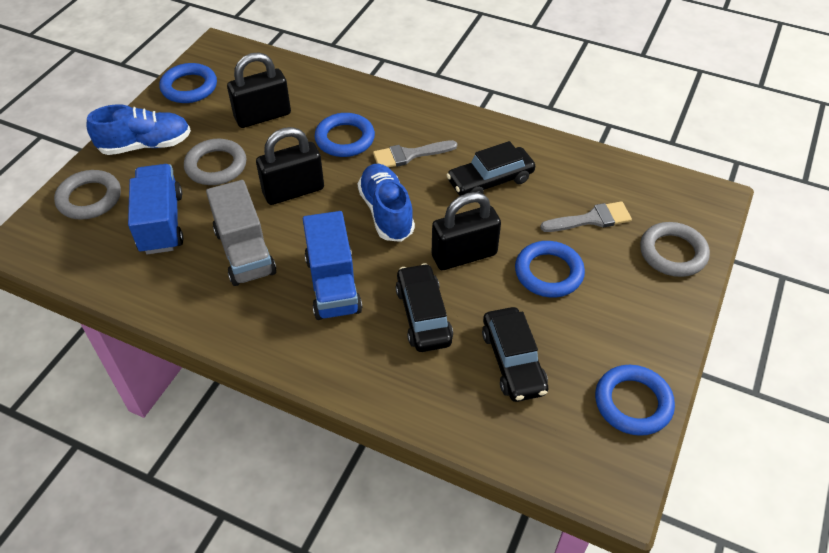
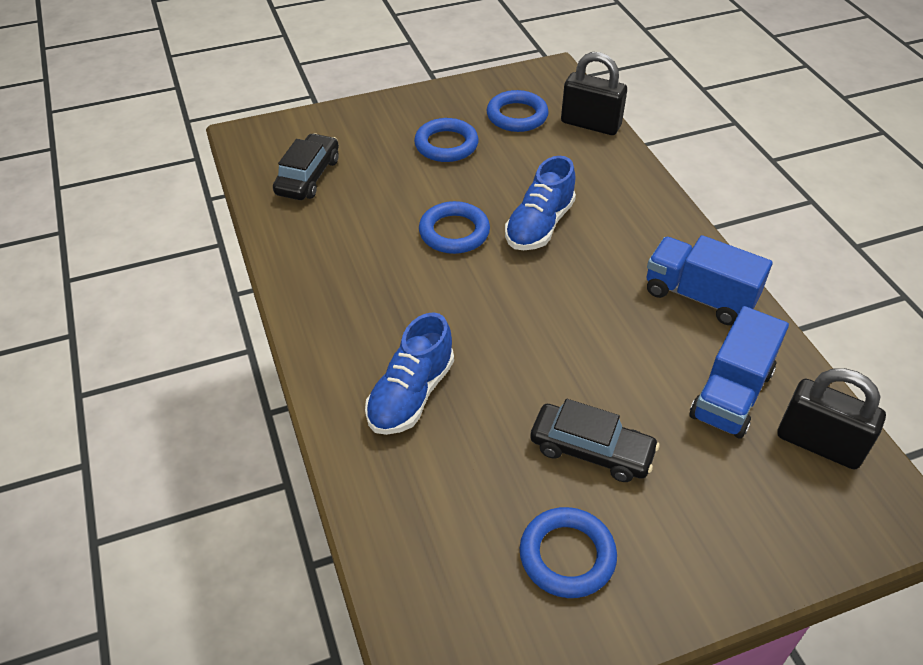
black car: 3 -> 2
black padlock: 3 -> 2
grey brush: 2 -> 0
grey ring: 3 -> 0
grey truck: 1 -> 0

